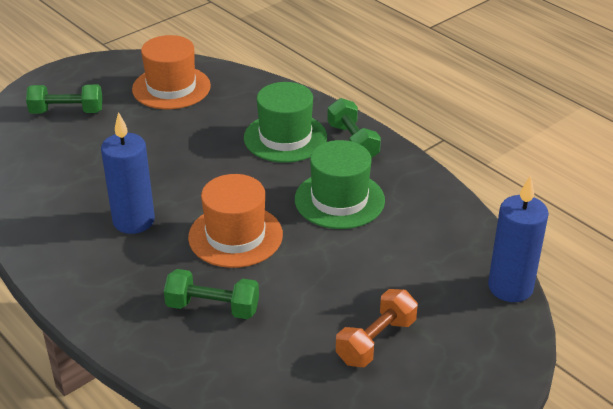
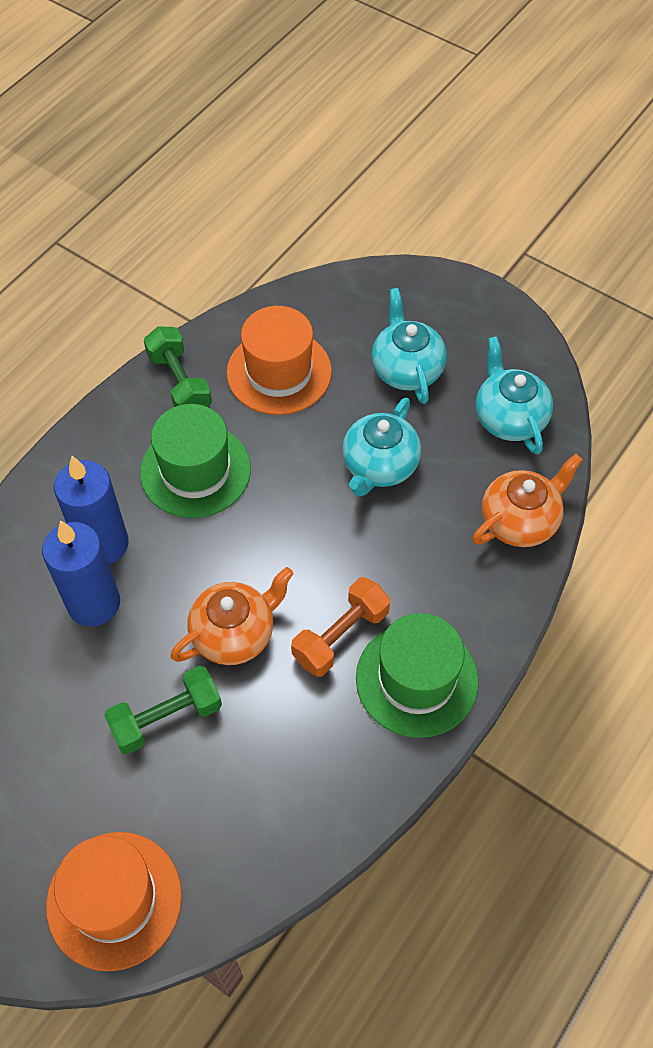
green dumbbell: 3 -> 2
orange teapot: 0 -> 2
turquoise teapot: 0 -> 3

